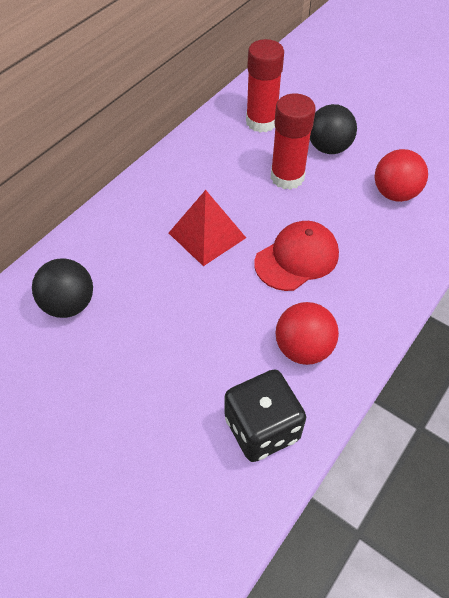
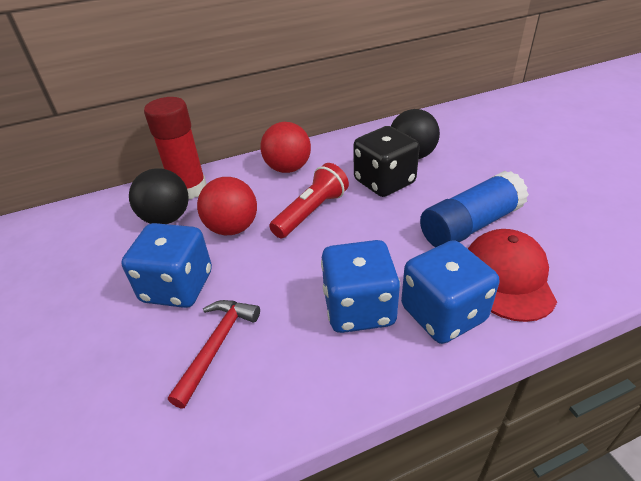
blue dice: 0 -> 3
blue glue stick: 0 -> 1
red flashlight: 0 -> 1
red glue stick: 2 -> 1
red hammer: 0 -> 1
red pyramid: 1 -> 0

